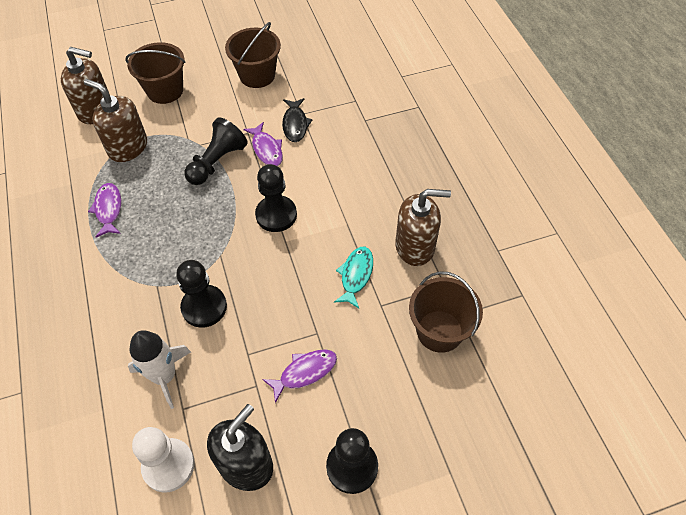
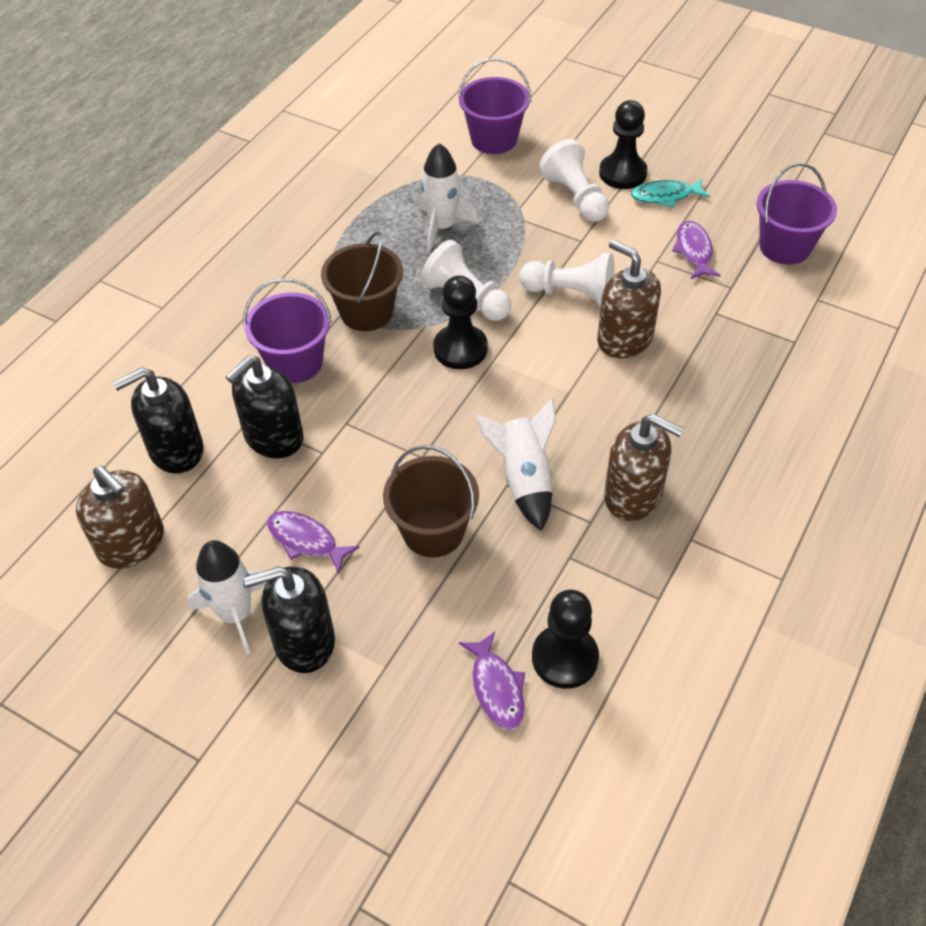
black fish: 1 -> 0
black pawn: 4 -> 3
black soap dispenser: 1 -> 3
brown bucket: 3 -> 2
purple bucket: 0 -> 3
white pawn: 1 -> 3
white rocket: 1 -> 3

